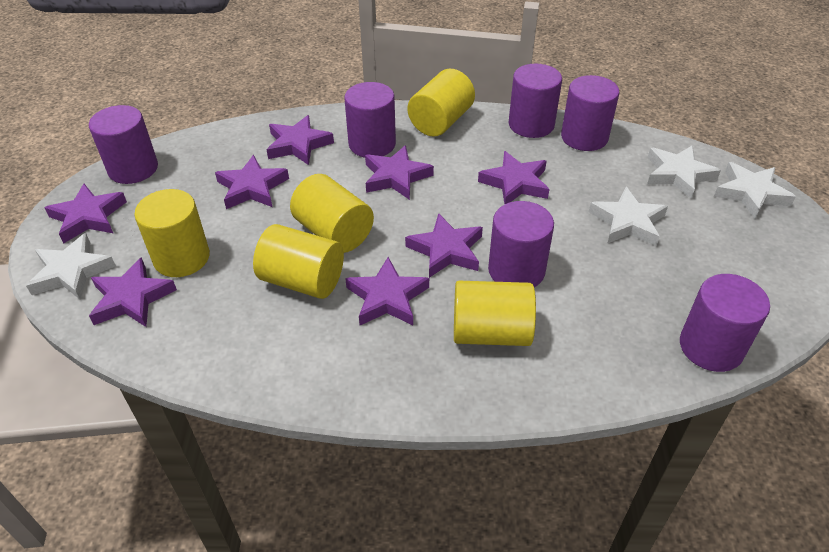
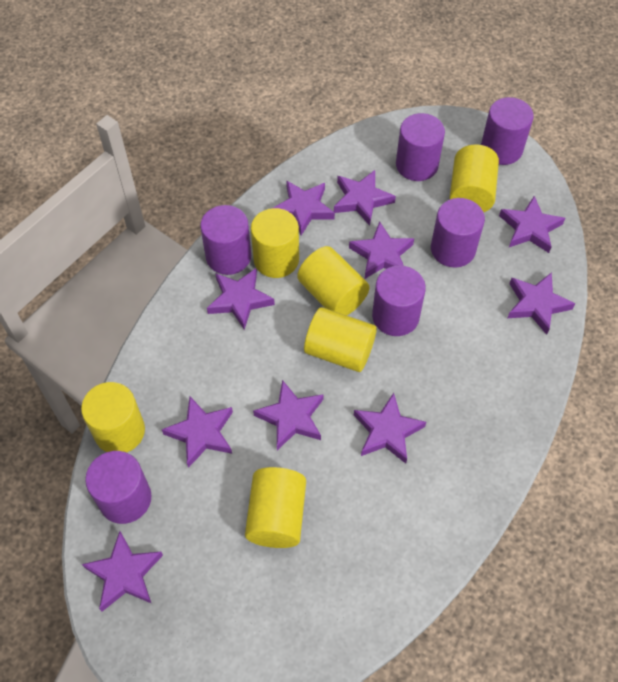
purple star: 8 -> 10
white star: 4 -> 0
yellow cylinder: 5 -> 6

